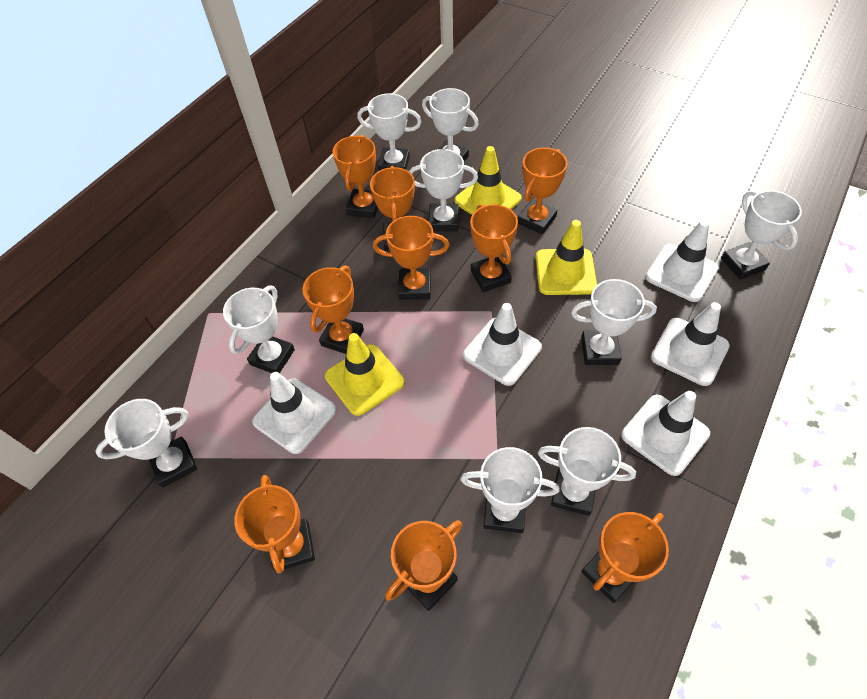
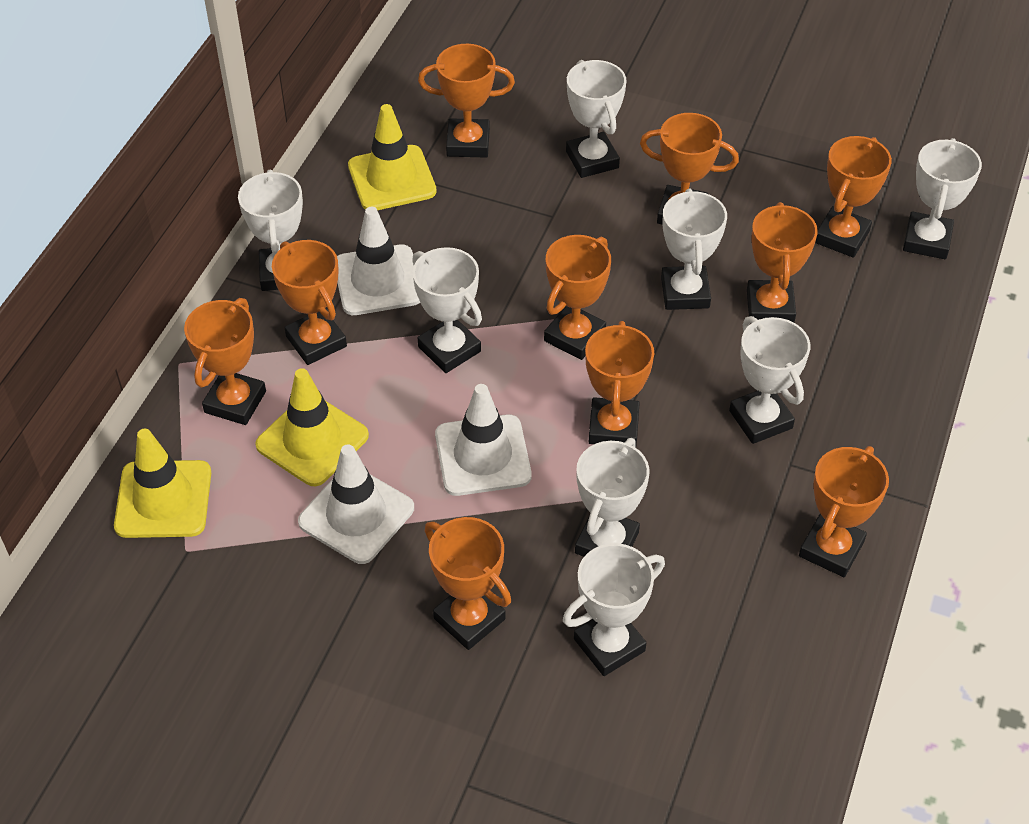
orange trophy: 9 -> 10
white traffic cone: 5 -> 3
white trophy: 9 -> 8

